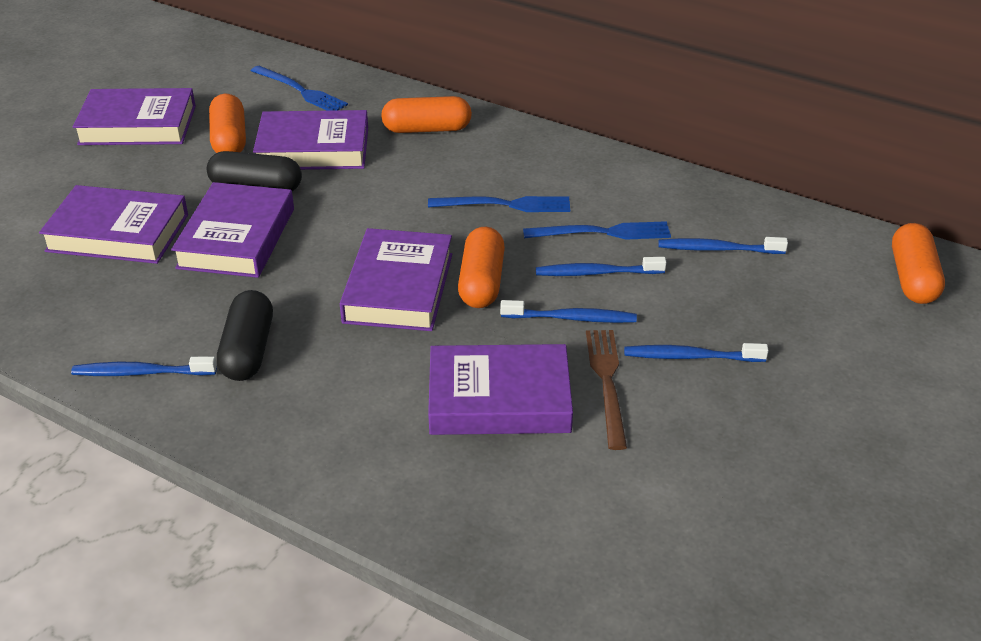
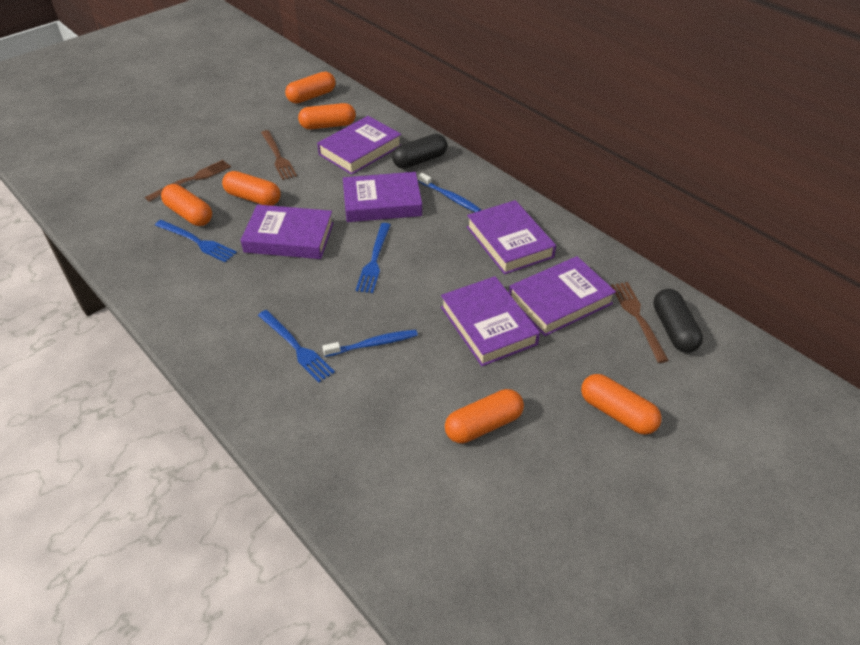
blue toothbrush: 5 -> 2
brown fork: 1 -> 3
orange capsule: 4 -> 6

